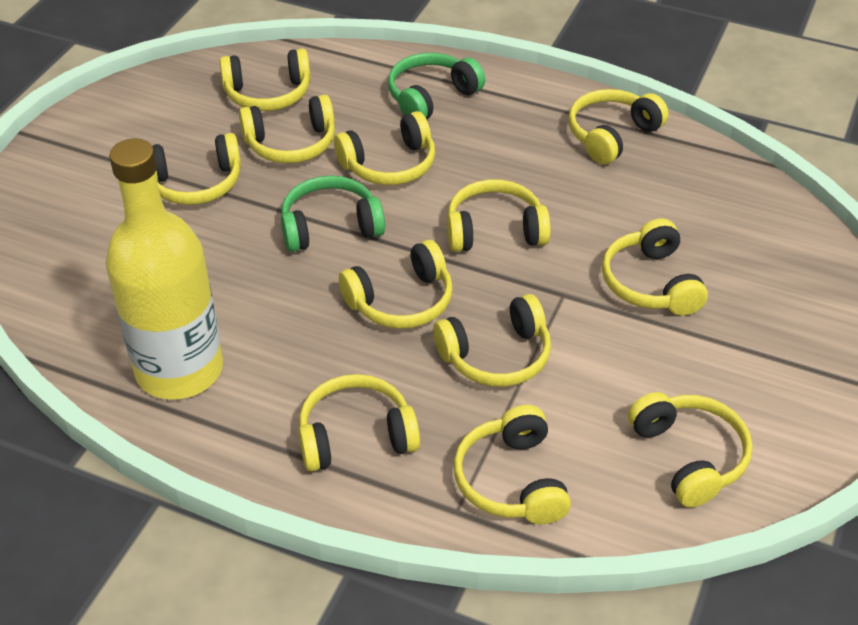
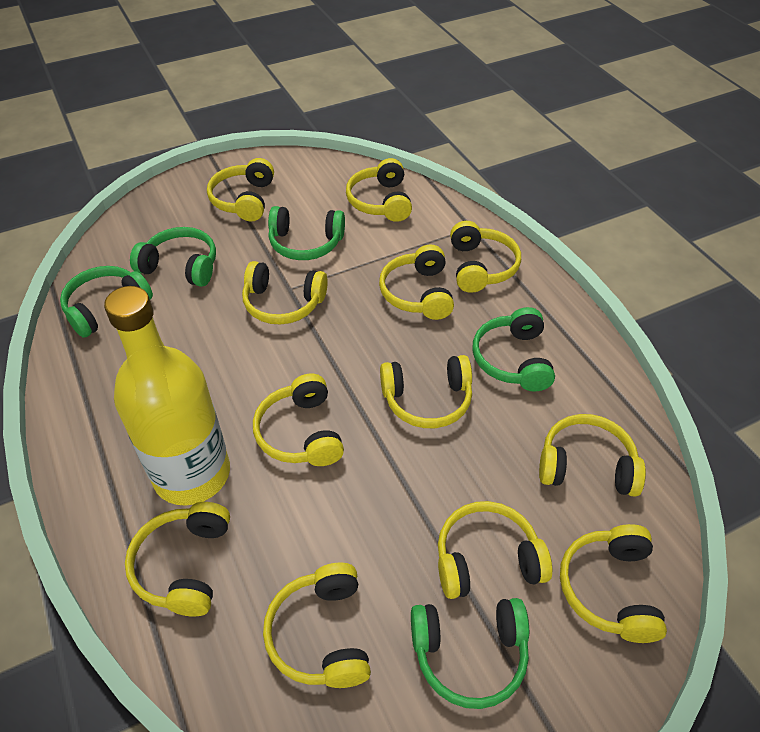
green headphones: 2 -> 5

